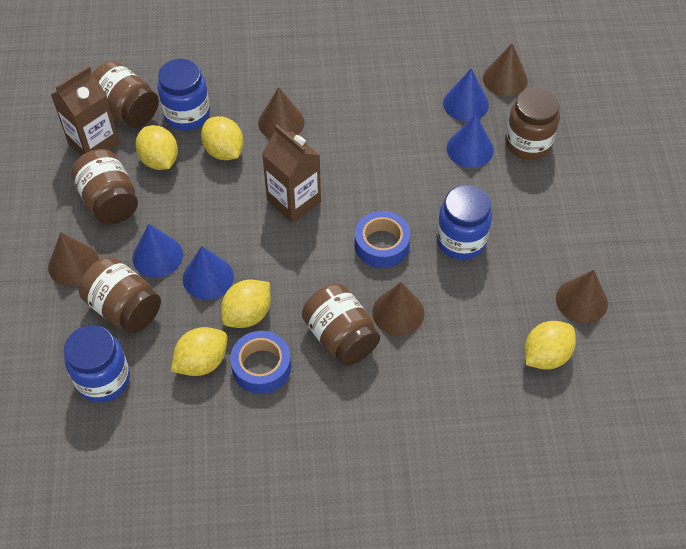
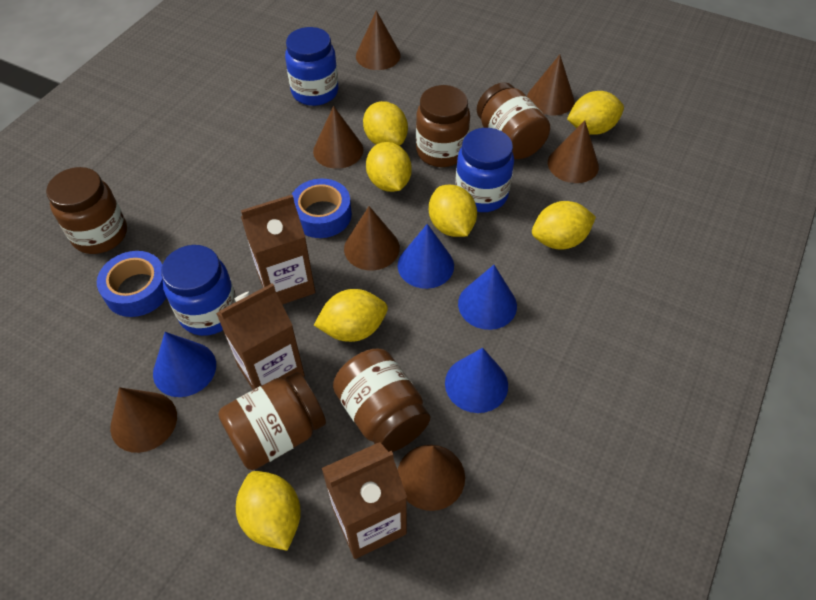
brown carton: 2 -> 3
brown cone: 5 -> 7
yellow lemon: 5 -> 7

